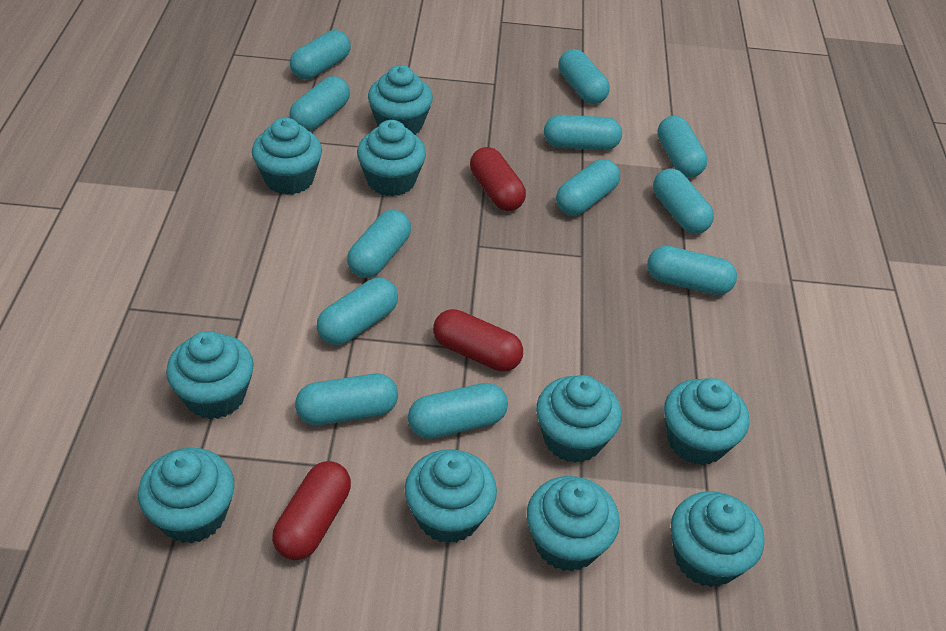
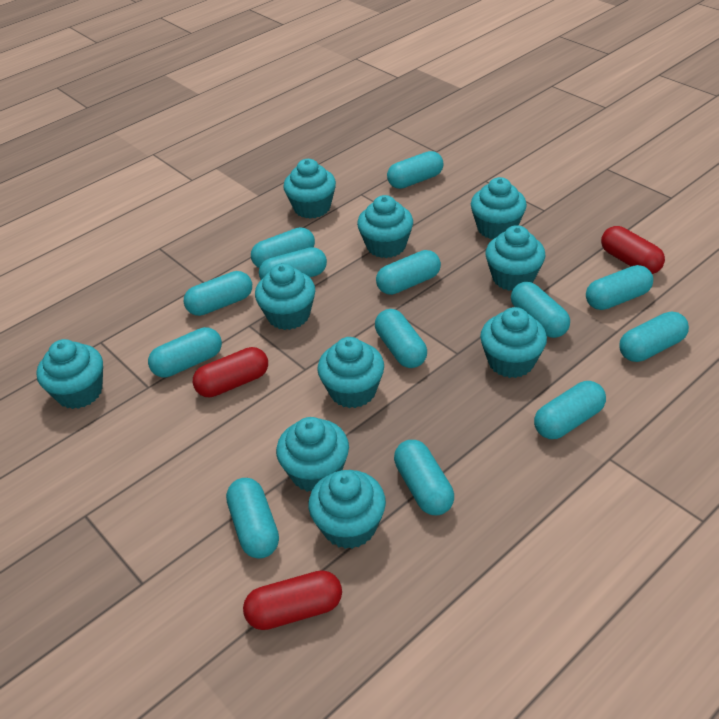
turquoise capsule: 12 -> 13

